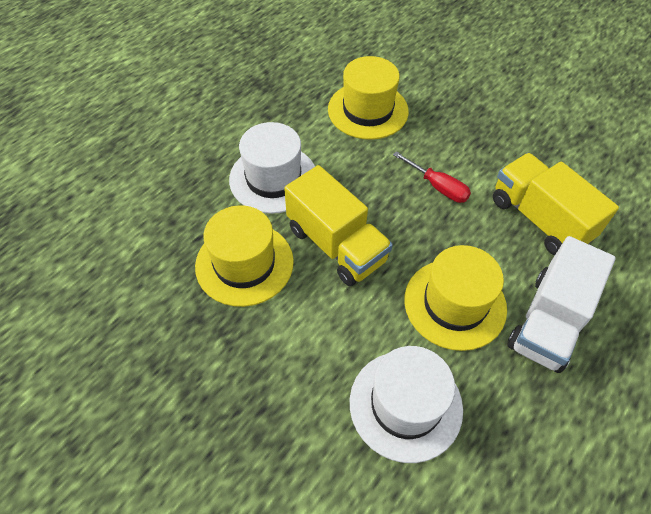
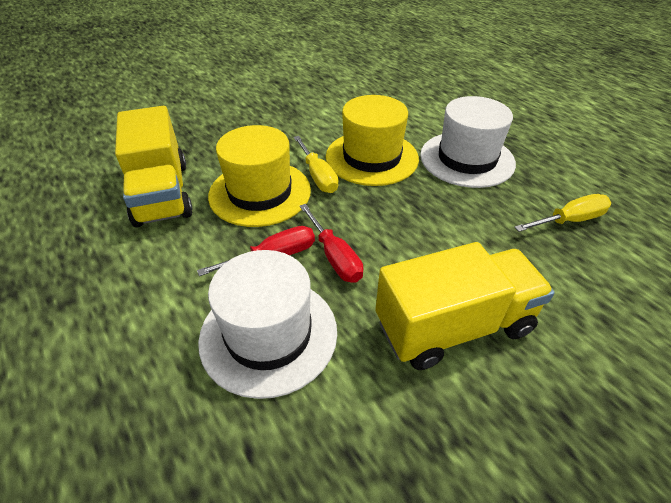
red screwdriver: 1 -> 2
white truck: 1 -> 0
yellow hat: 3 -> 2
yellow screwdriver: 0 -> 2

